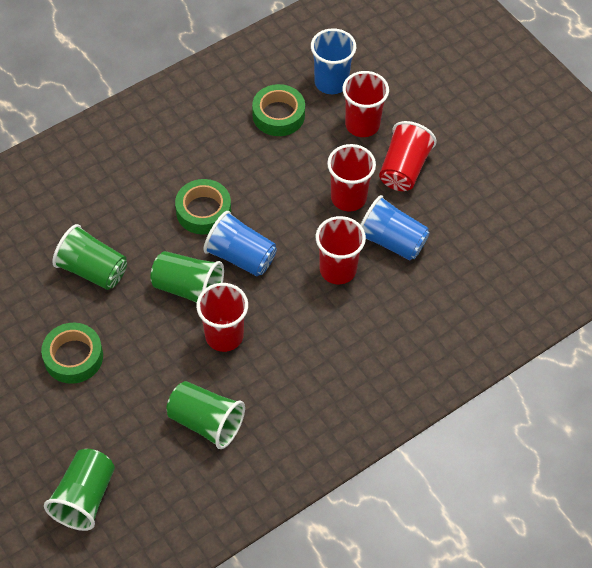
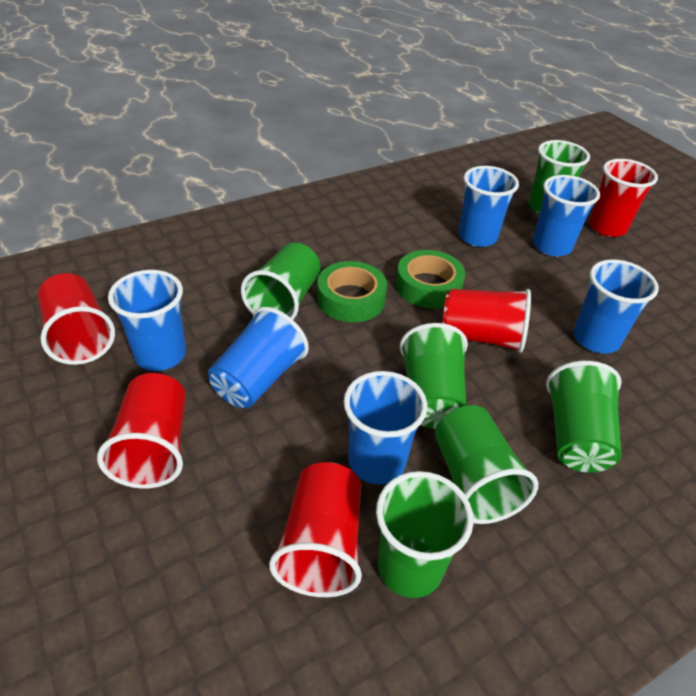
blue cup: 3 -> 6
green cup: 4 -> 6
green tape: 3 -> 2

